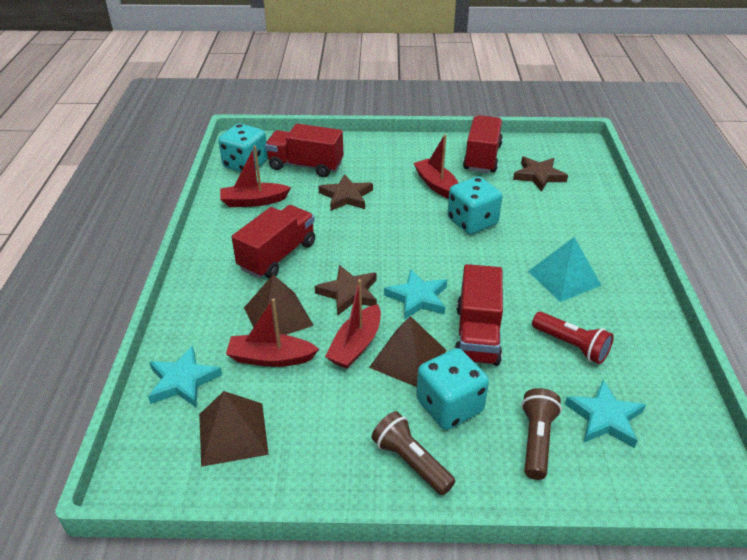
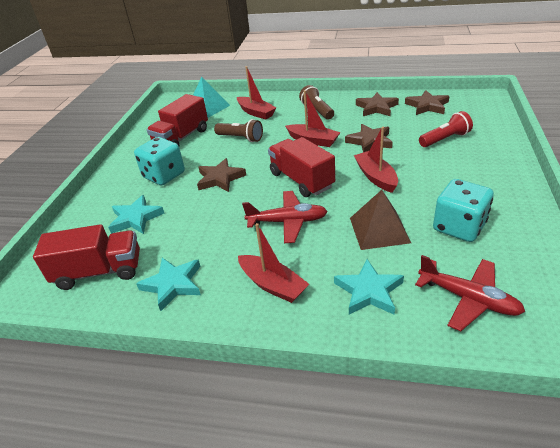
brown pyramid: 3 -> 1
brown star: 3 -> 4
red plane: 0 -> 2
red truck: 4 -> 3
turquoise dice: 3 -> 2

